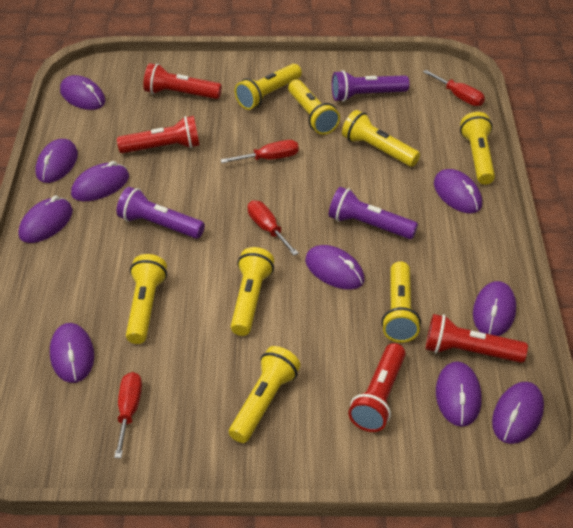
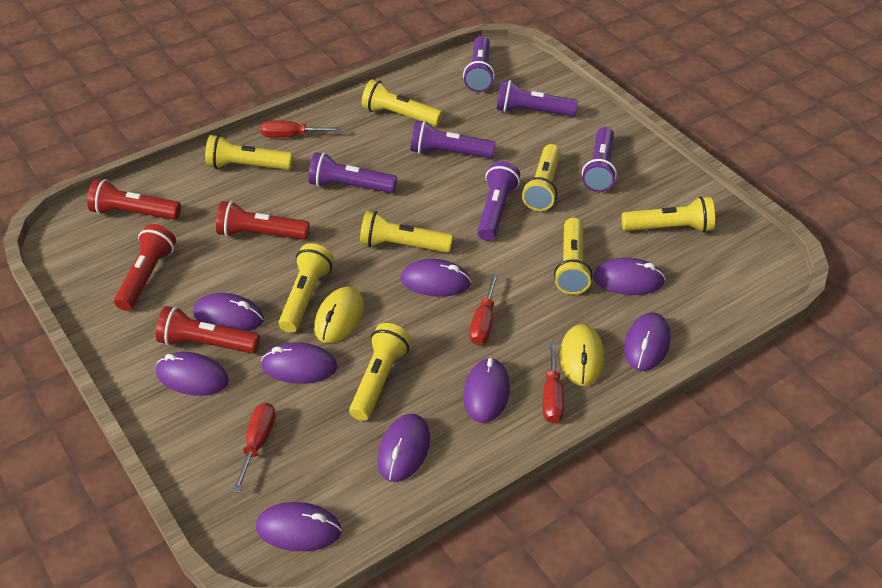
purple flashlight: 3 -> 6
purple mouse: 10 -> 9
yellow mouse: 0 -> 2

